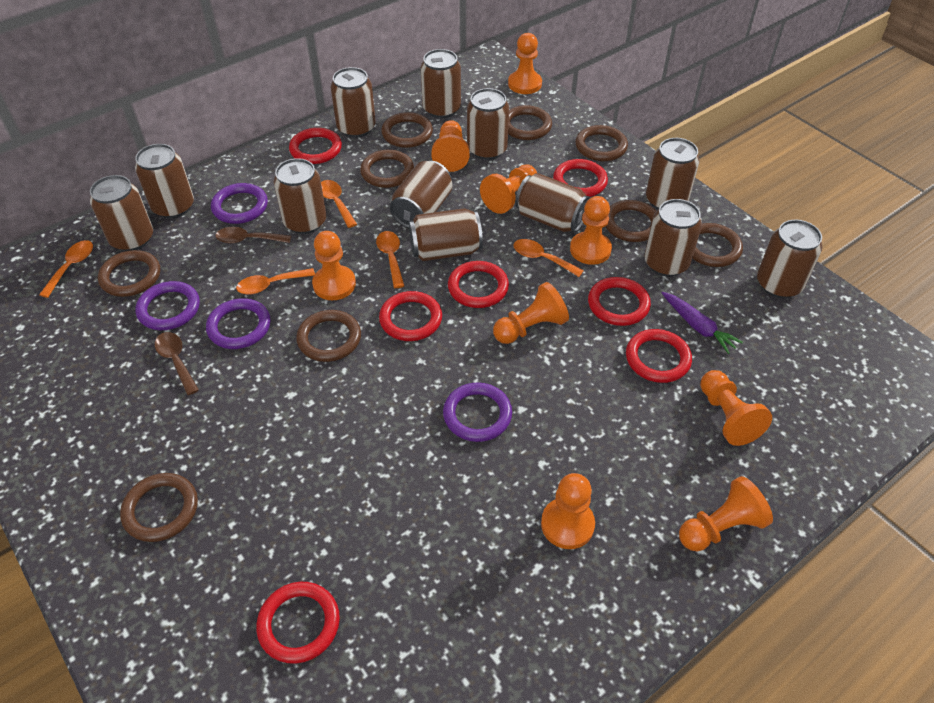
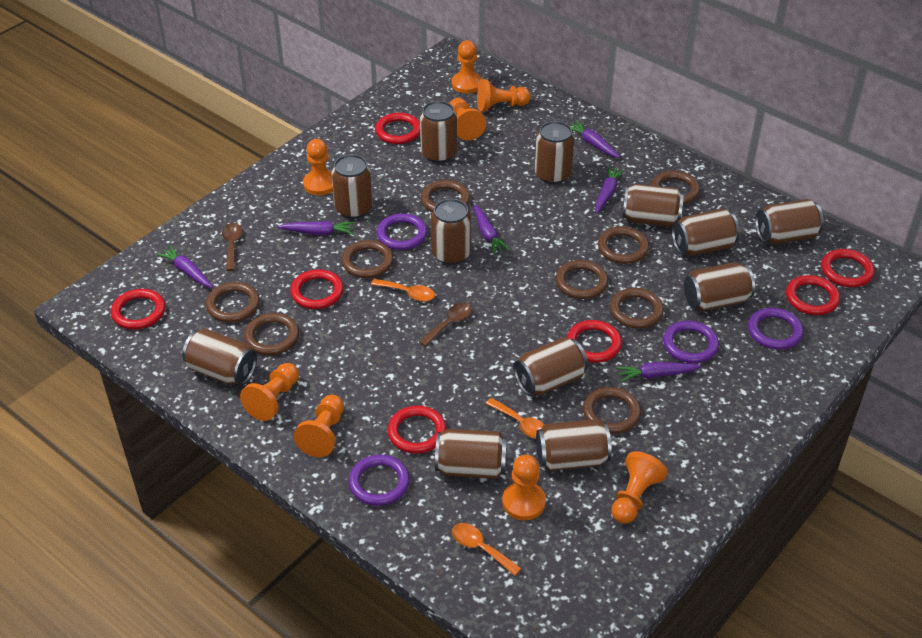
orange pawn: 9 -> 8
orange spoon: 5 -> 3
purple carrot: 1 -> 6

